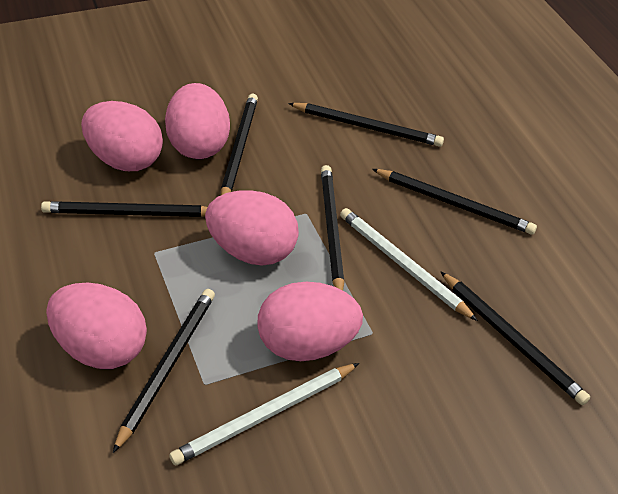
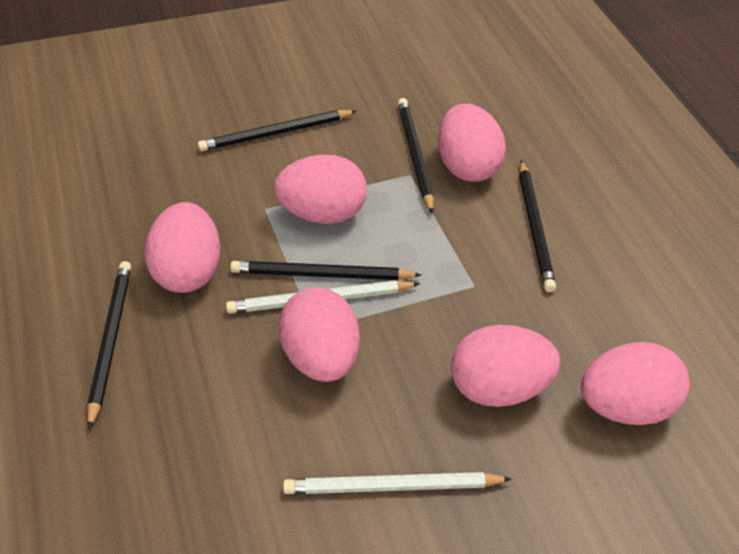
black pencil: 7 -> 5
pink egg: 5 -> 6

